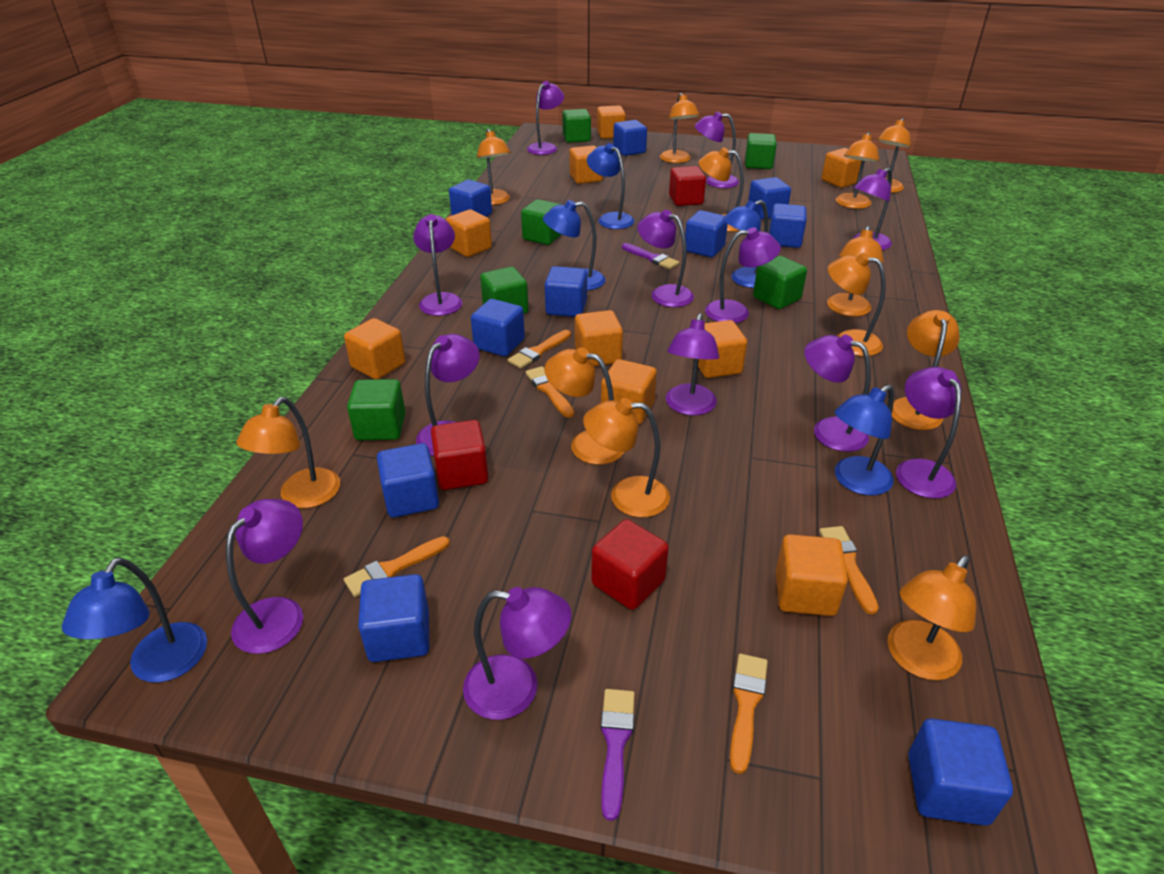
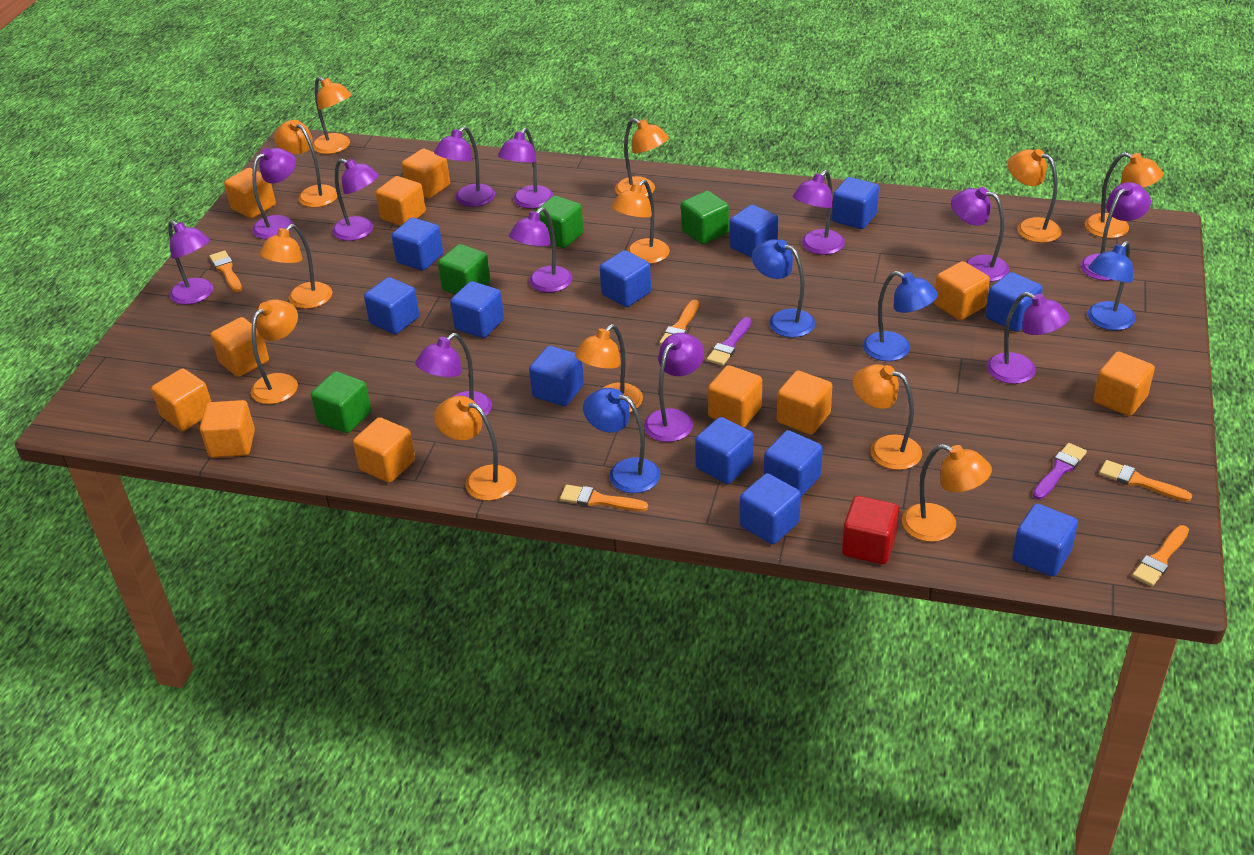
blue cube: 10 -> 12
blue lamp: 5 -> 4
green cube: 6 -> 4
orange cube: 9 -> 11
red cube: 3 -> 1

